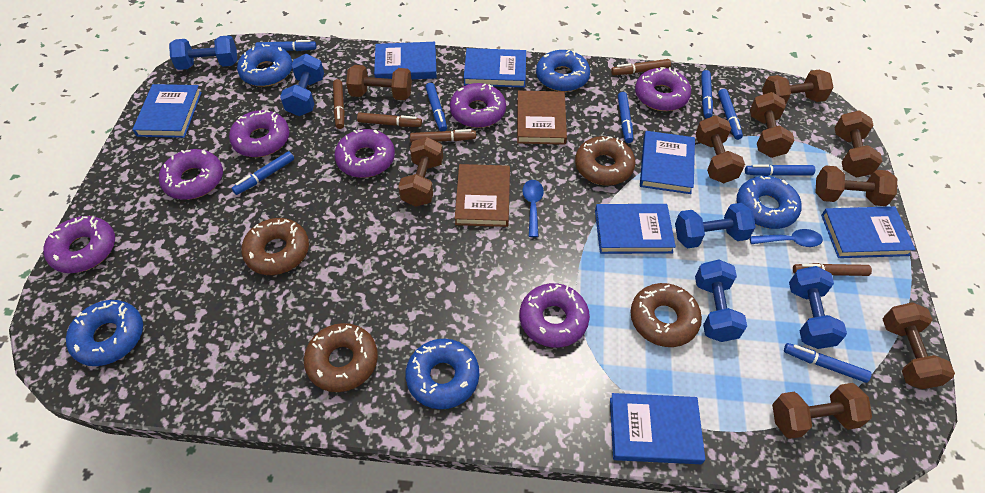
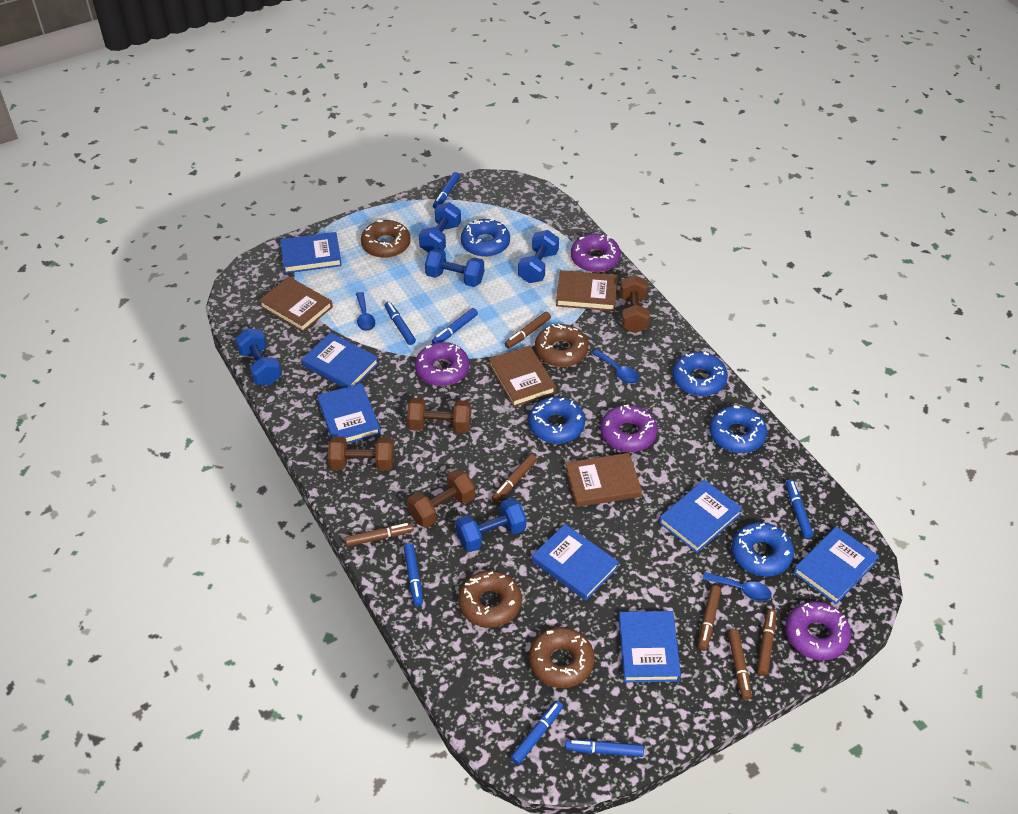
blue marker: 8 -> 7
blue spoon: 2 -> 3
brown book: 2 -> 4
brown dumbbell: 9 -> 4
brown marker: 5 -> 6
purple donut: 7 -> 4

